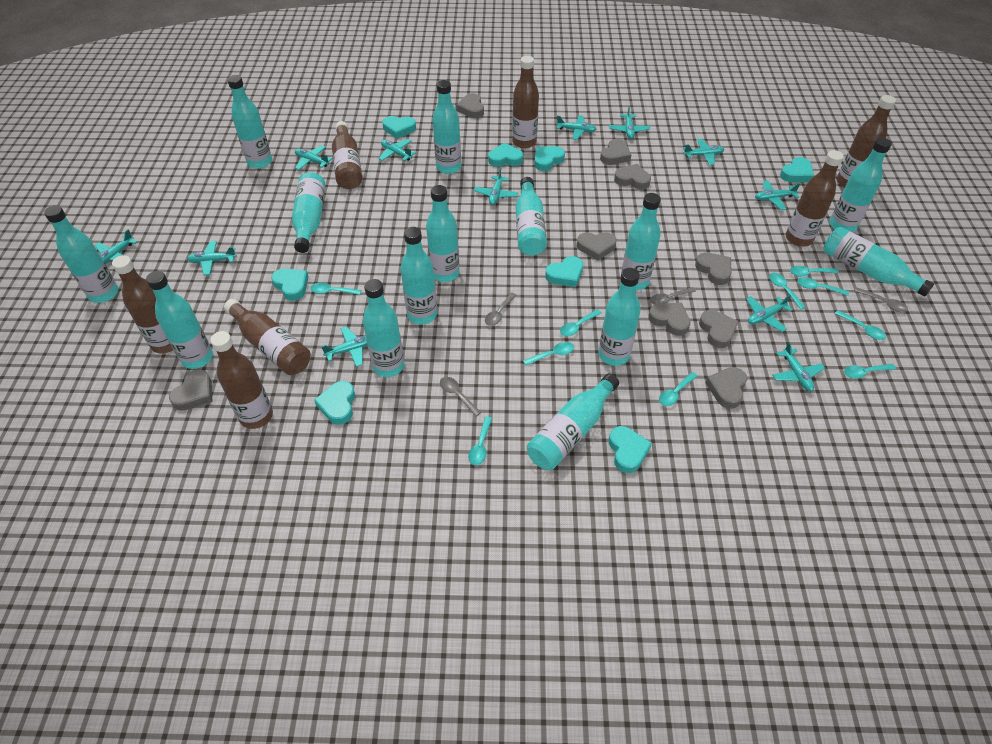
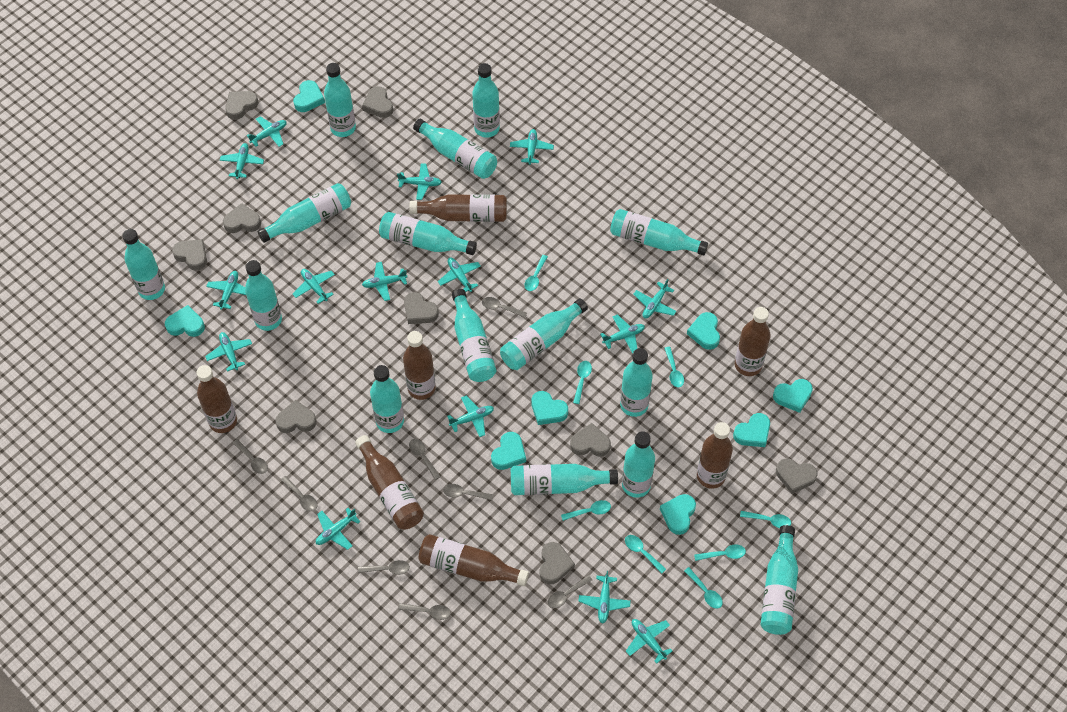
grey spoon: 4 -> 8
turquoise bottle: 14 -> 15
turquoise plane: 12 -> 15
turquoise spoon: 10 -> 8

